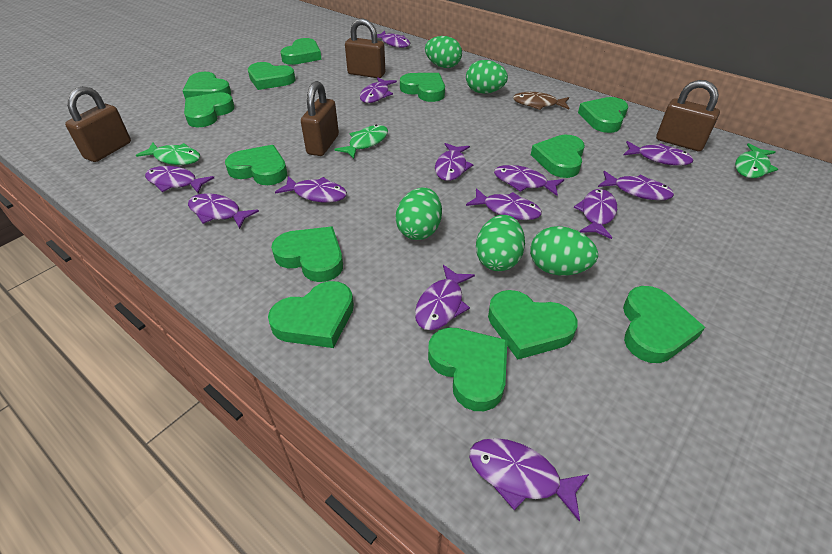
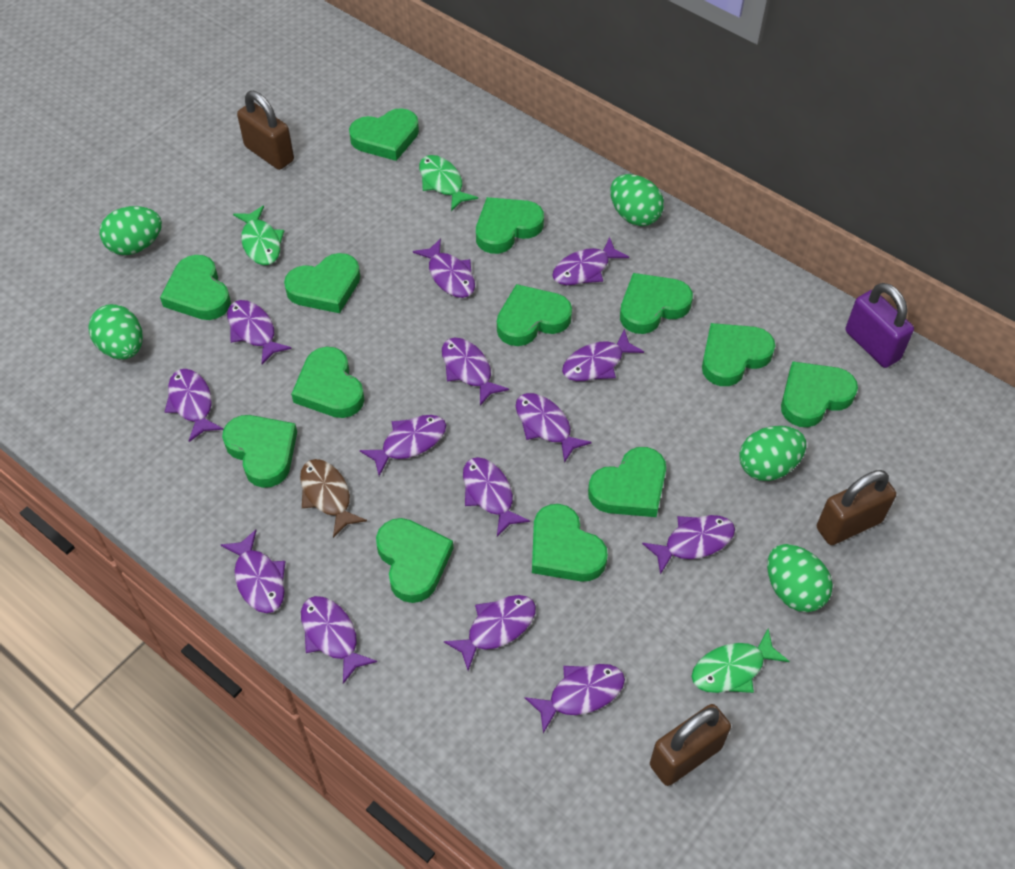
brown padlock: 4 -> 3
purple fish: 13 -> 14
purple padlock: 0 -> 1

